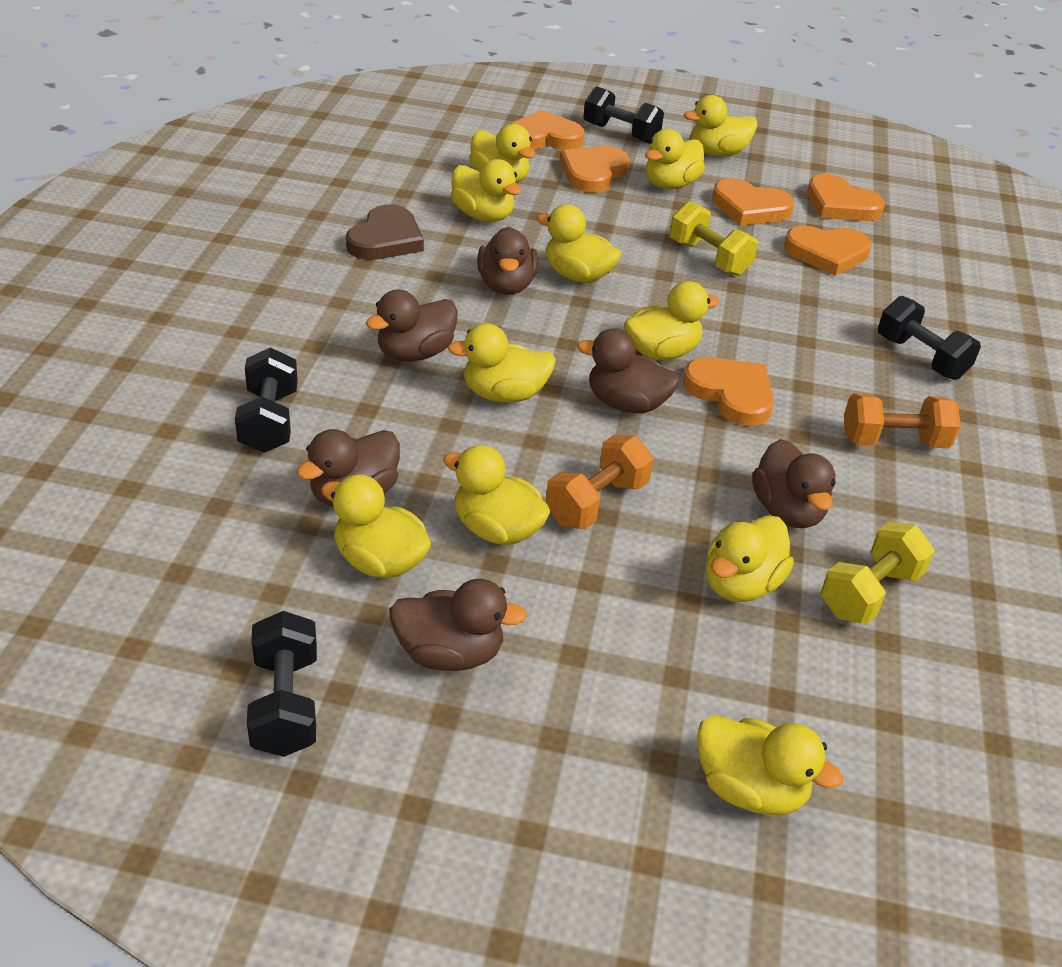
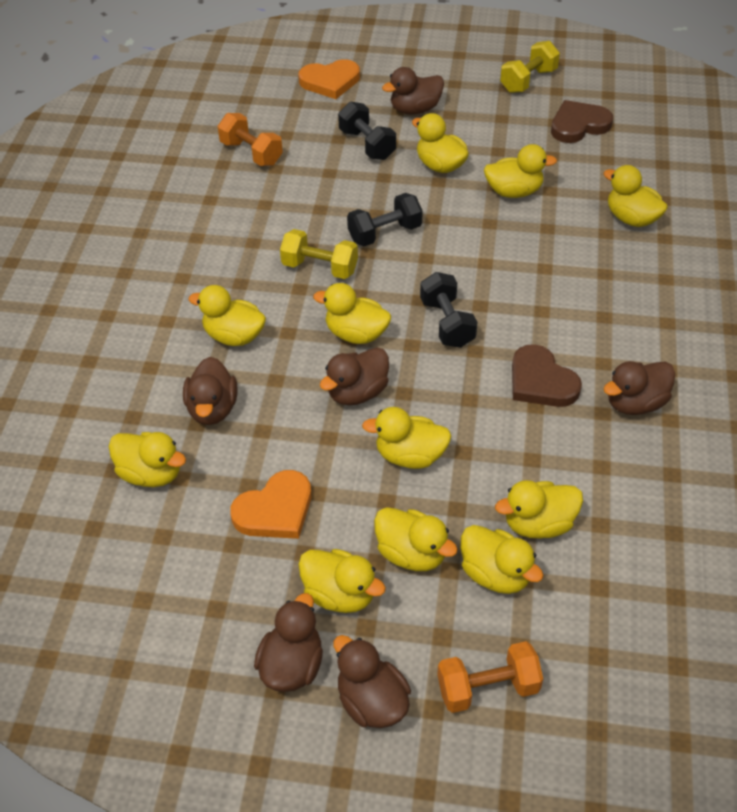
black dumbbell: 4 -> 3
brown heart: 1 -> 2
orange heart: 6 -> 2

